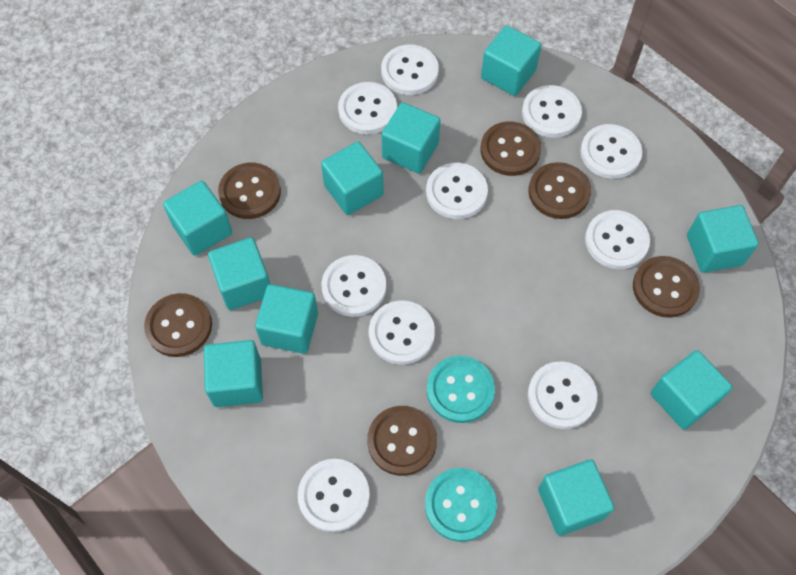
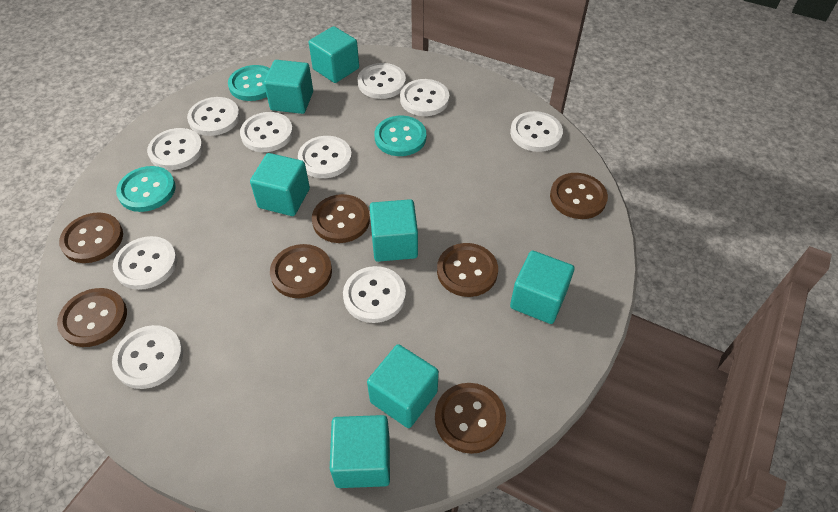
brown button: 6 -> 7
turquoise button: 2 -> 3
turquoise cube: 10 -> 7

